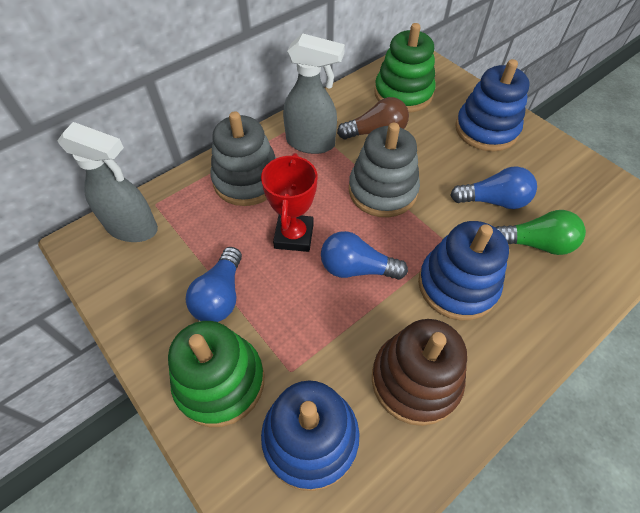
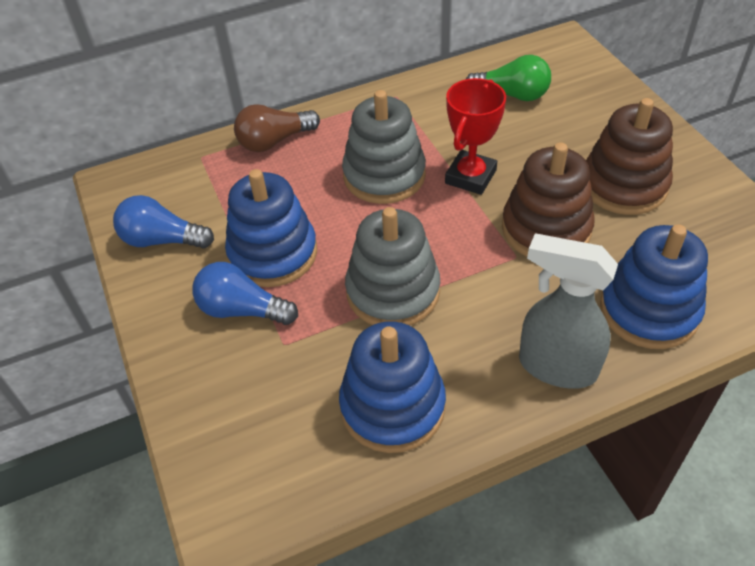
blue light bulb: 3 -> 2
brown stacking toy: 1 -> 2
green stacking toy: 2 -> 0
grey spray bottle: 2 -> 1

